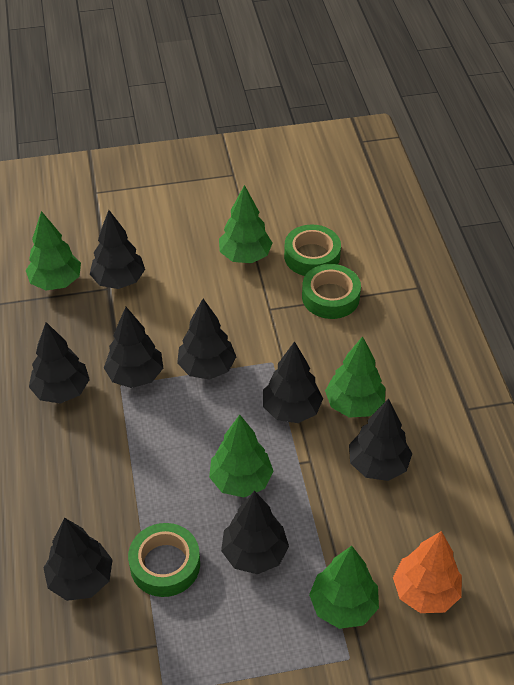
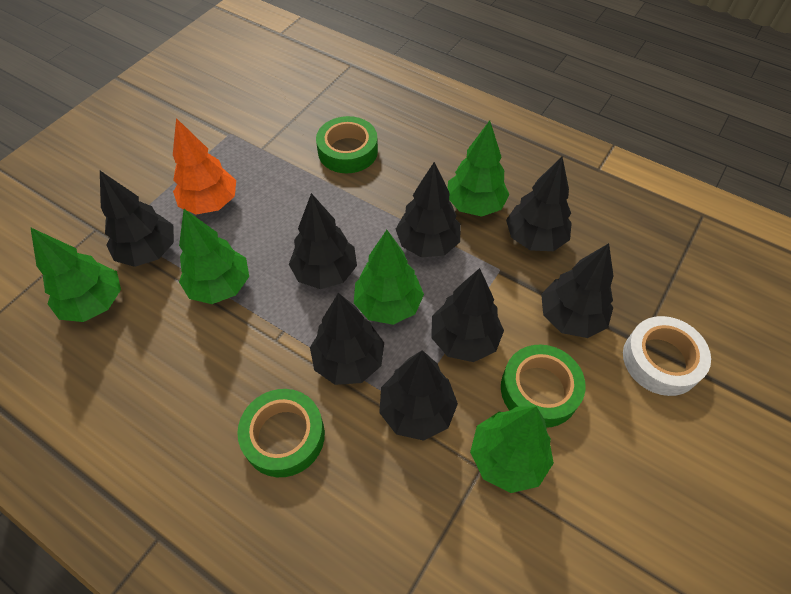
white tape: 0 -> 1

